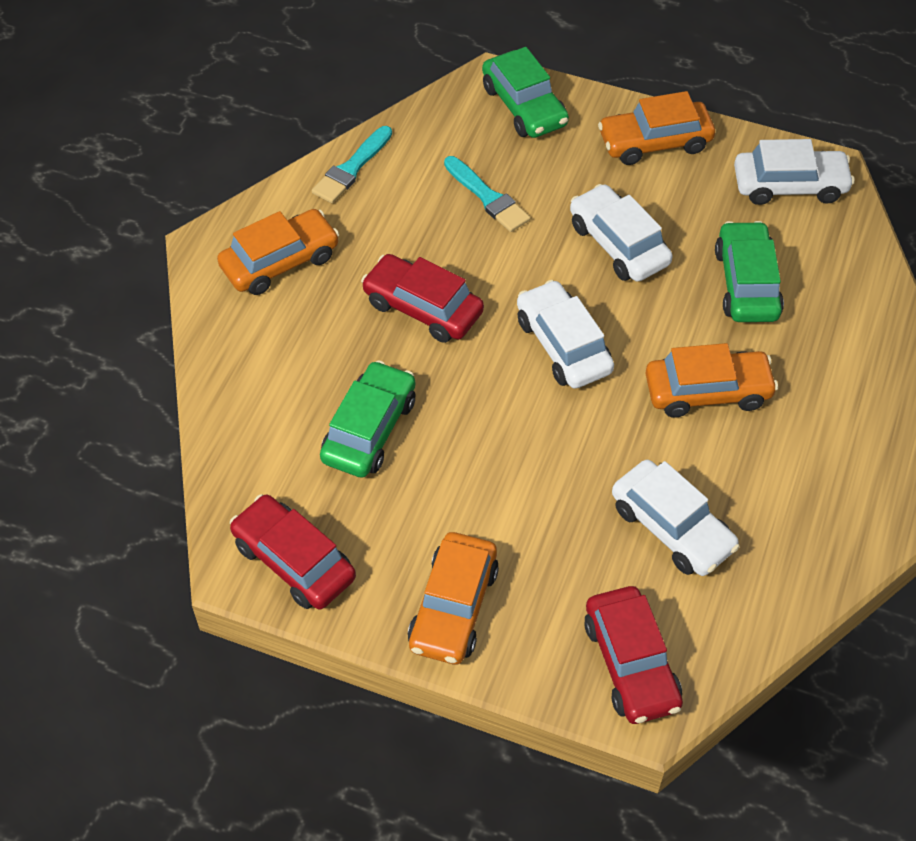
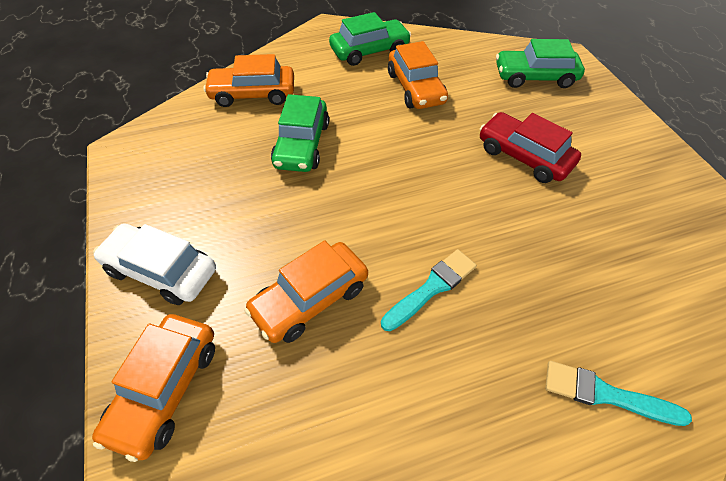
red car: 3 -> 1
white car: 4 -> 1

